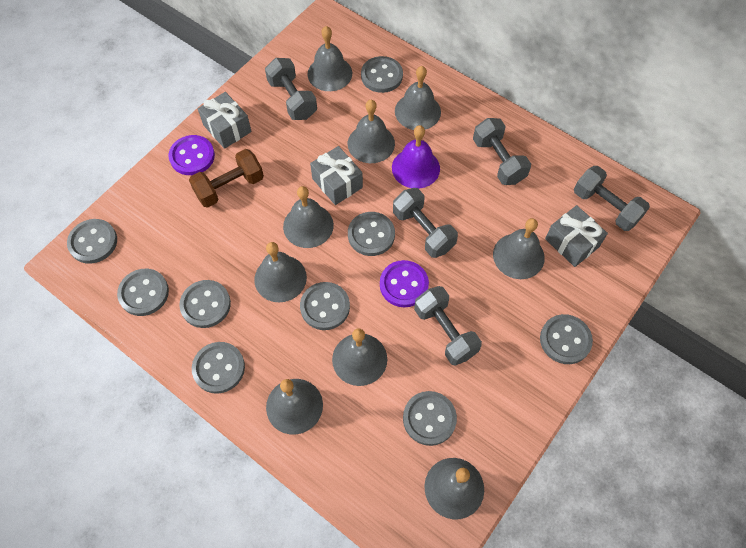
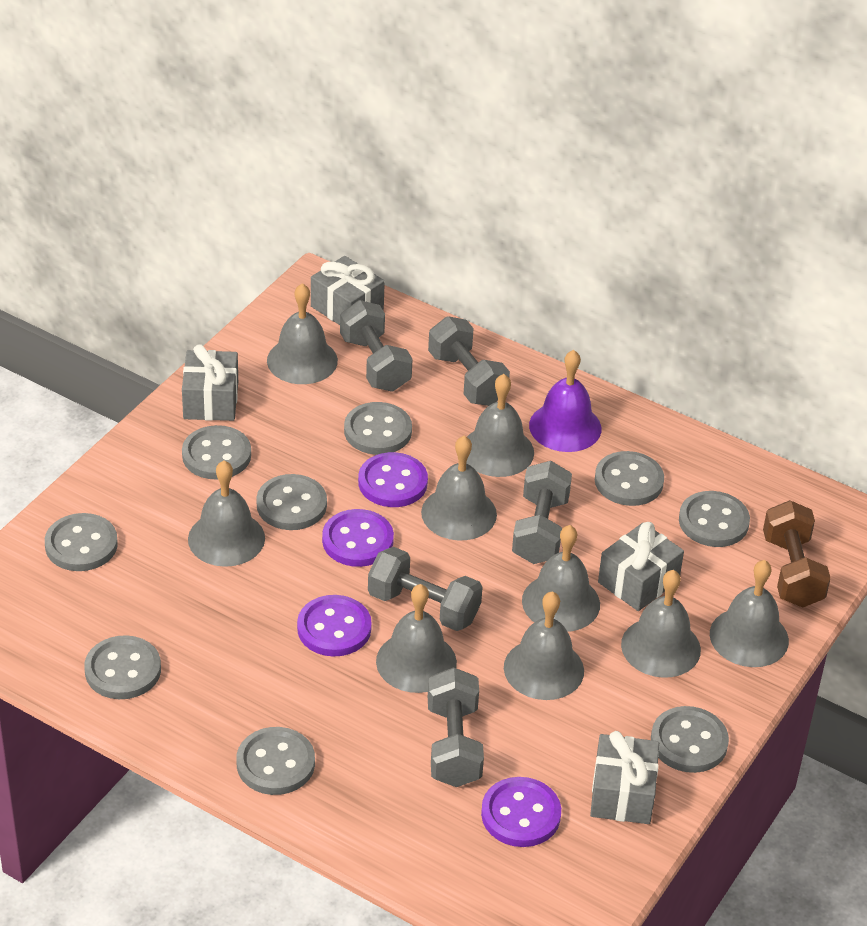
grey gift: 3 -> 4
purple button: 2 -> 4

